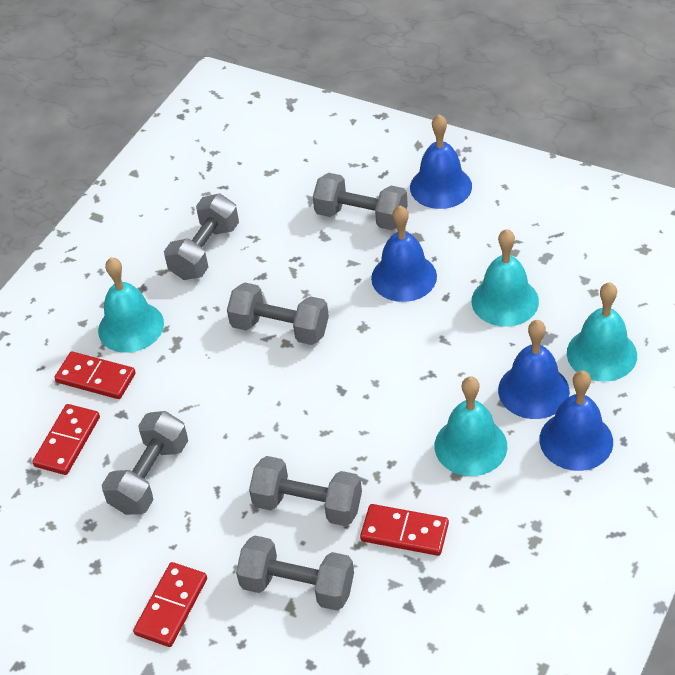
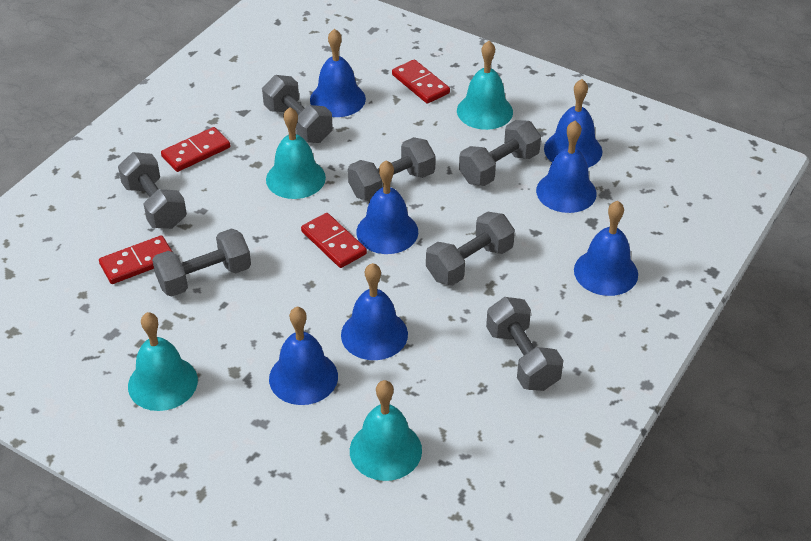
blue bell: 4 -> 7
grey dumbbell: 6 -> 7

